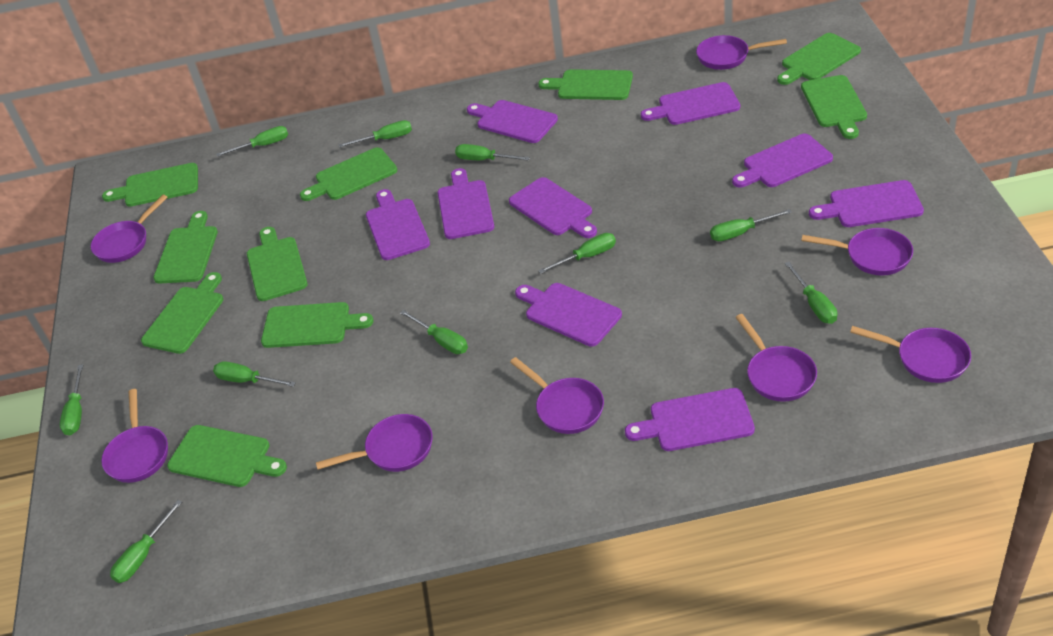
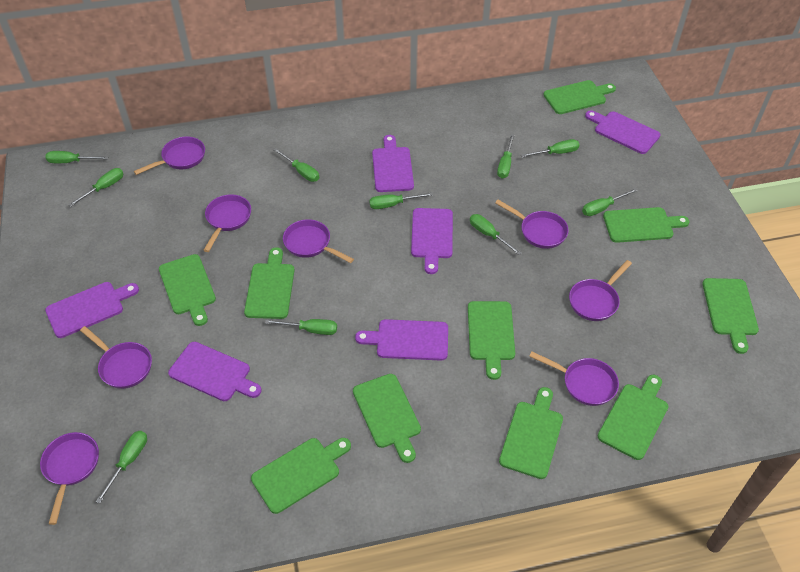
purple cutting board: 9 -> 6

